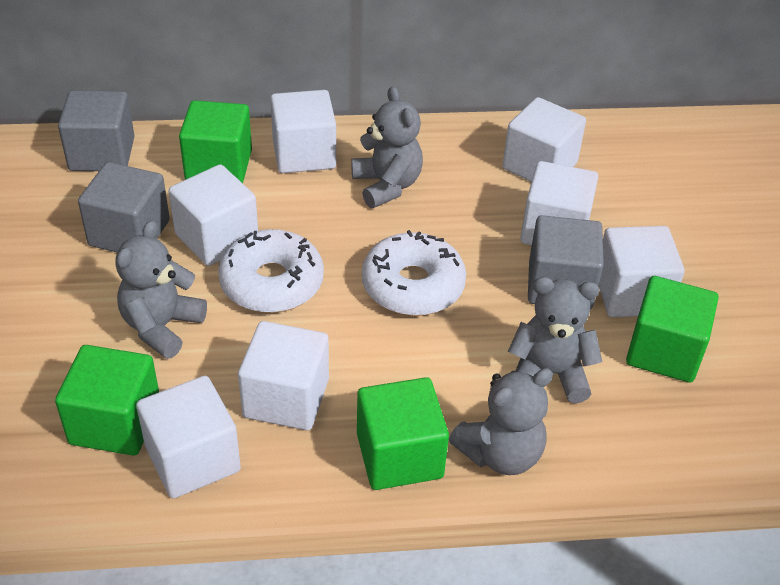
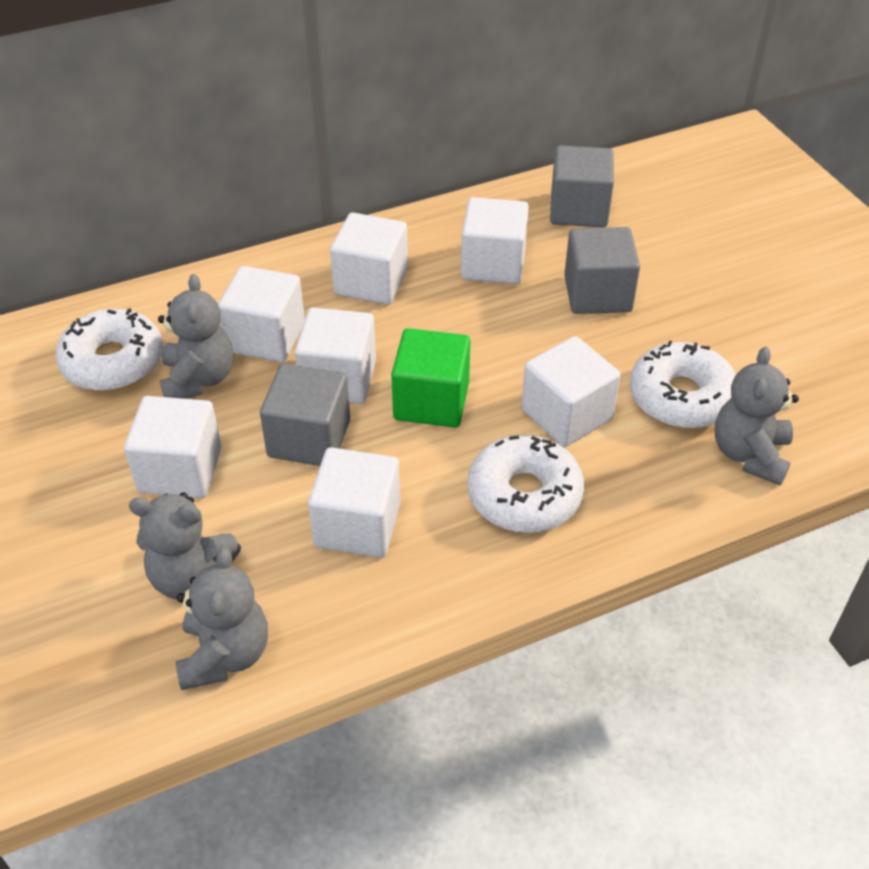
green cube: 4 -> 1
white donut: 2 -> 3

